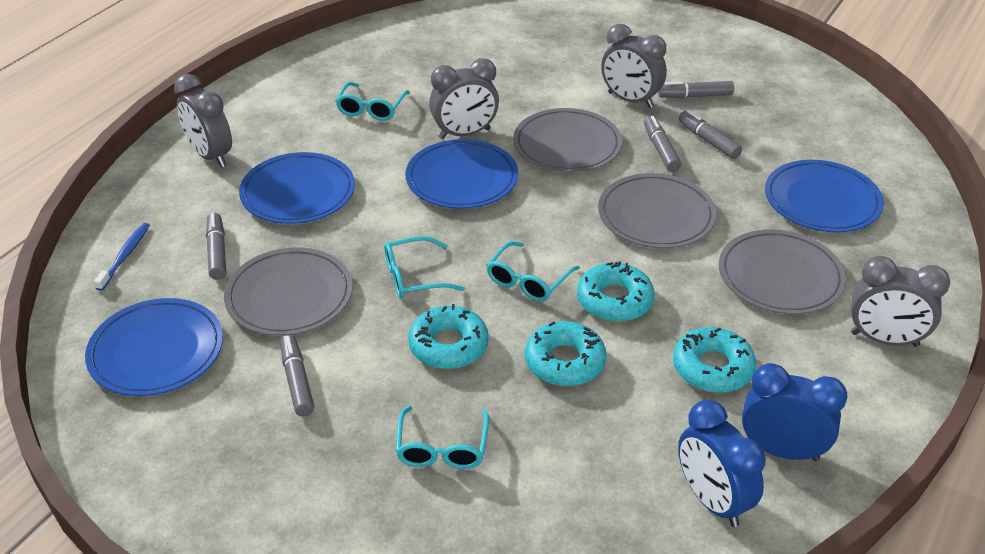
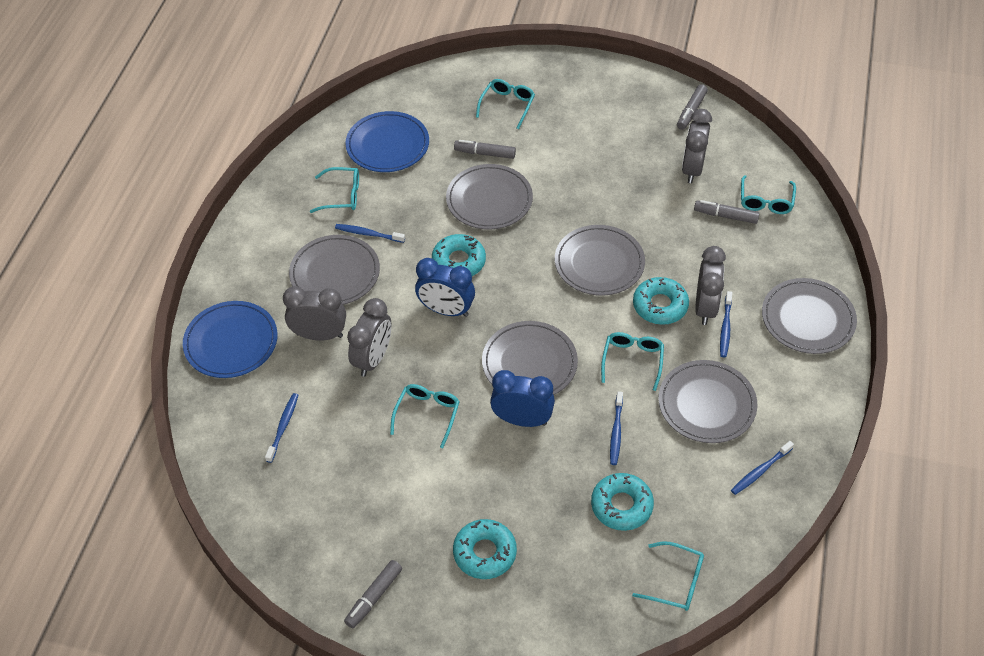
blue plate: 4 -> 2
blue toothbrush: 1 -> 5
grey marker: 5 -> 4
grey plate: 4 -> 6
turquoise glasses: 4 -> 6

